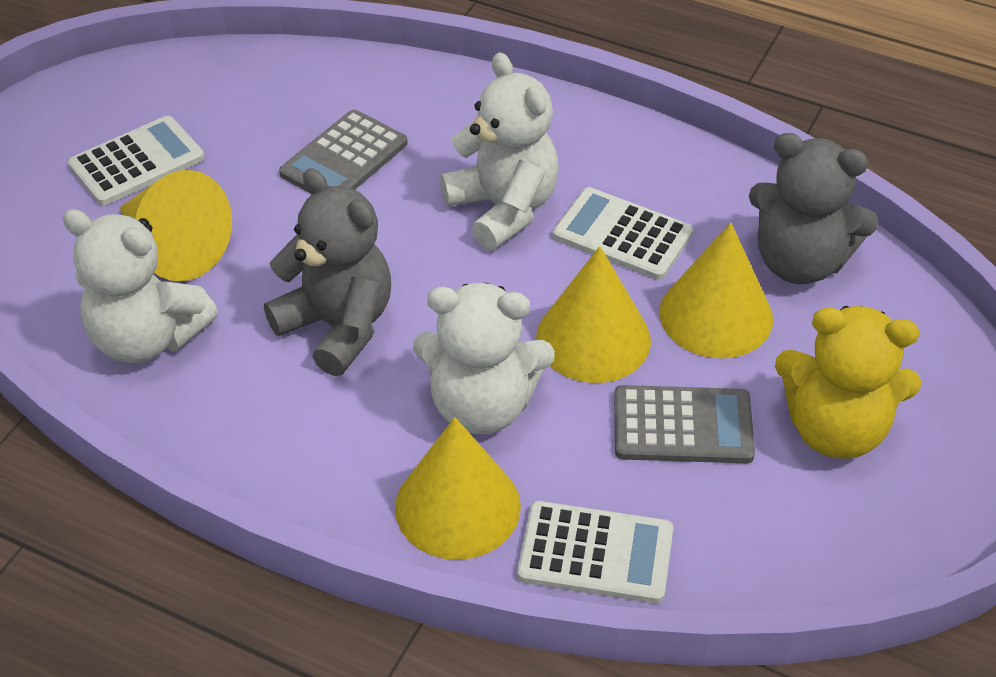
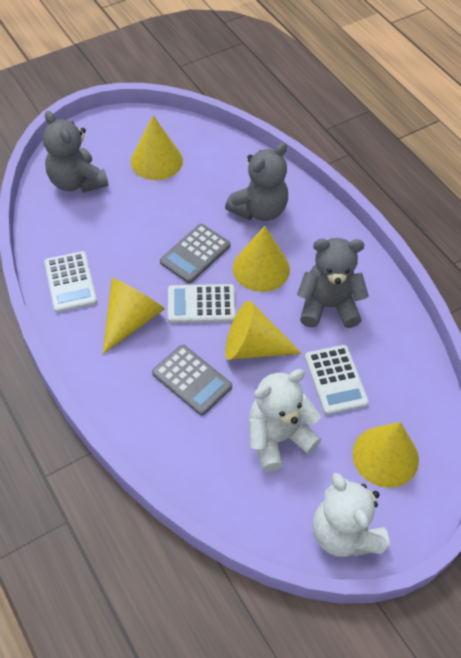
grey teddy bear: 2 -> 3
white teddy bear: 3 -> 2
yellow cone: 4 -> 5
yellow teddy bear: 1 -> 0

